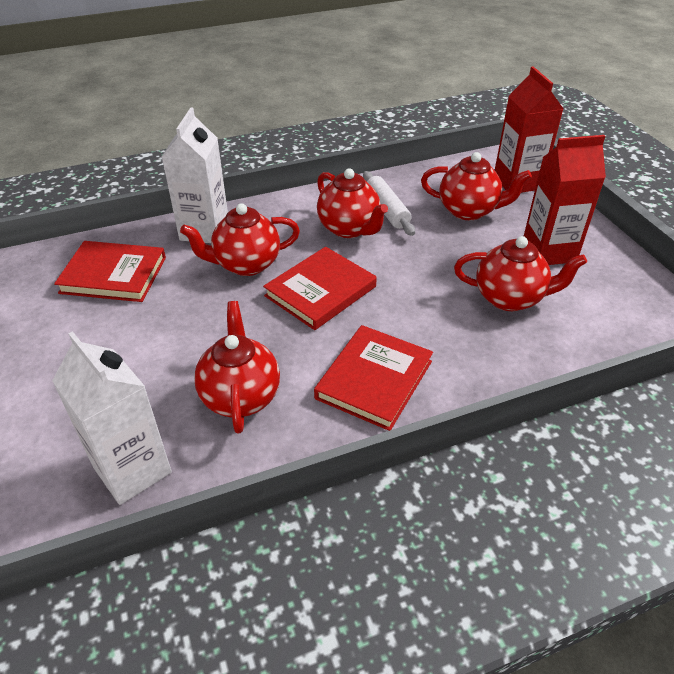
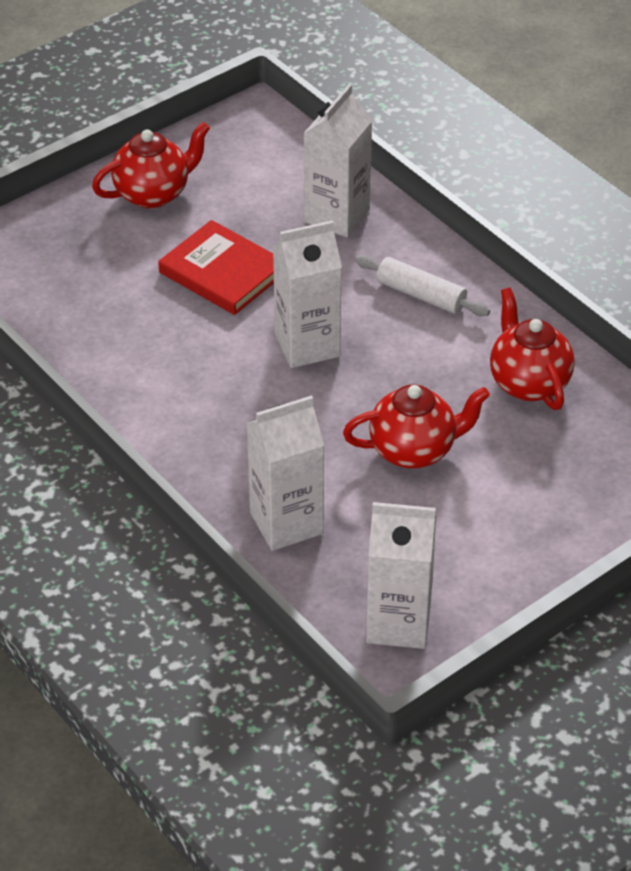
red book: 3 -> 1
red carton: 2 -> 0
red teapot: 5 -> 3
white carton: 2 -> 4

